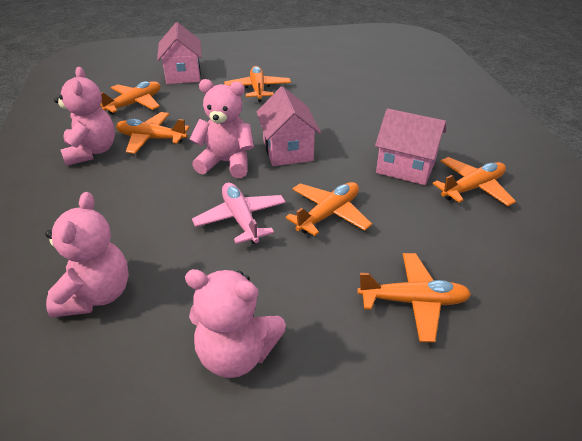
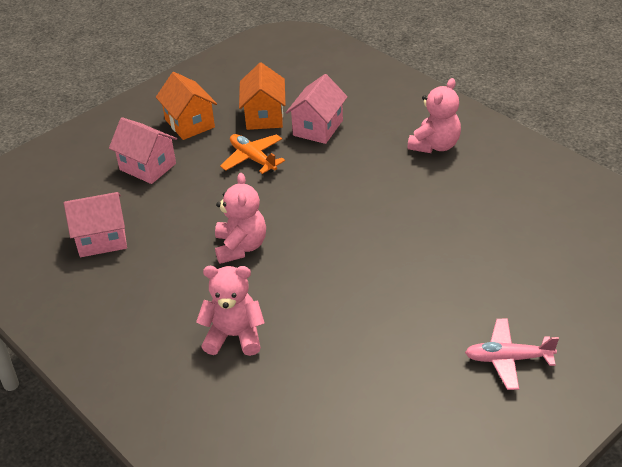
orange house: 0 -> 2
orange plane: 6 -> 1
pink teddy bear: 4 -> 3

